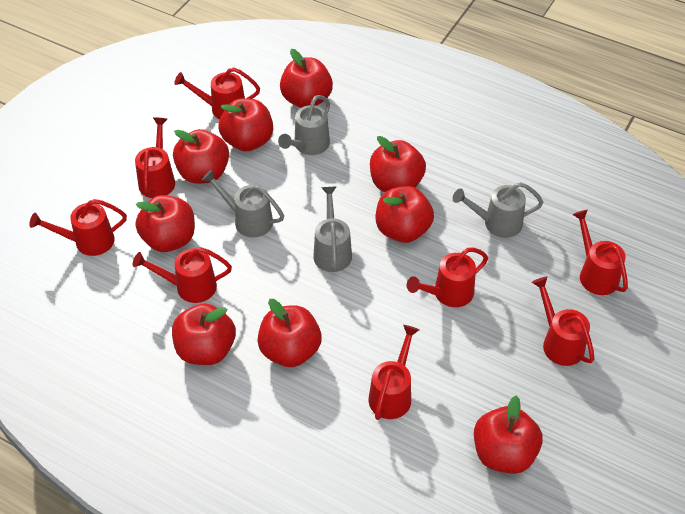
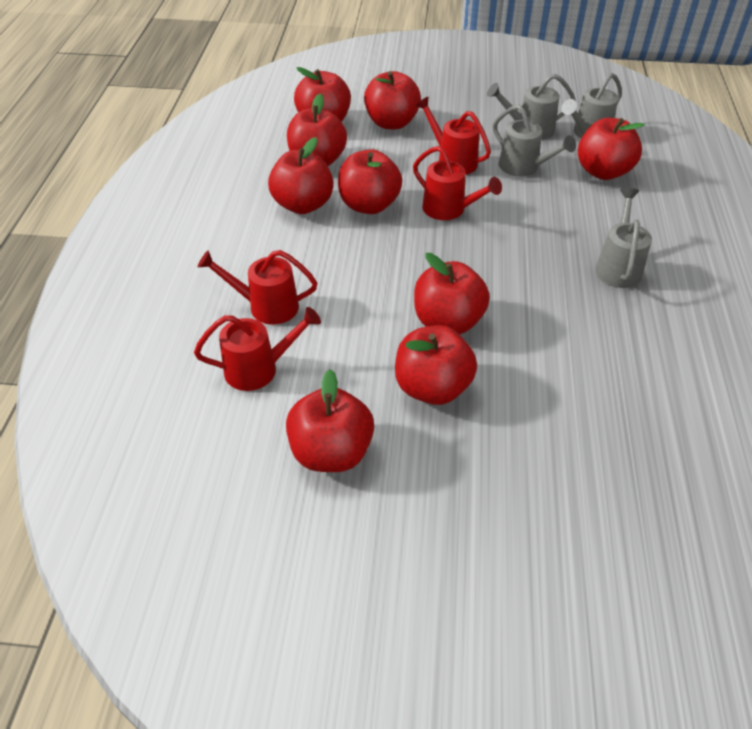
red watering can: 8 -> 4

